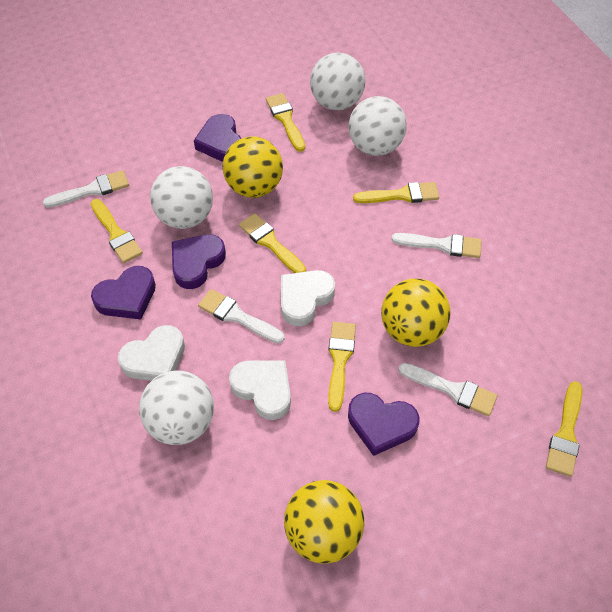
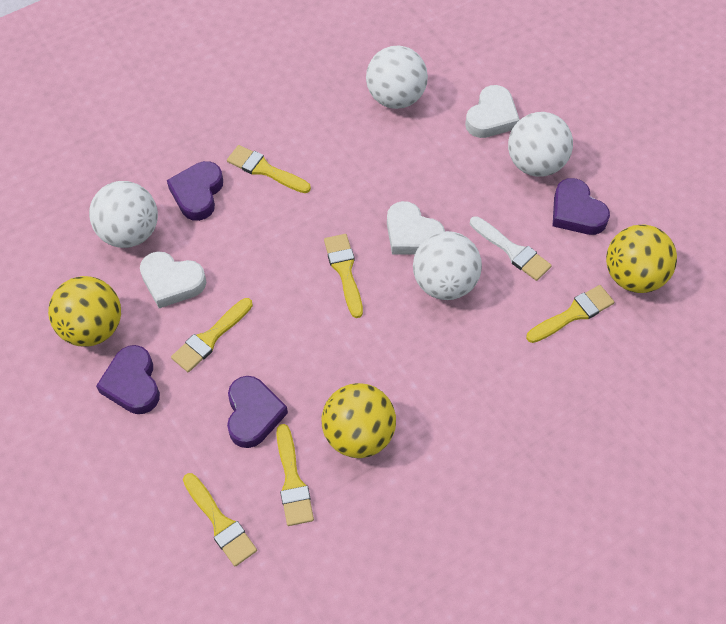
white brush: 4 -> 1

